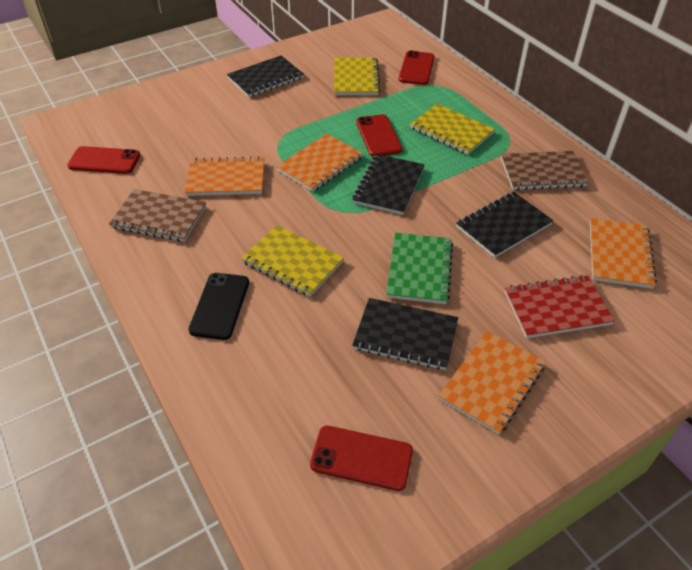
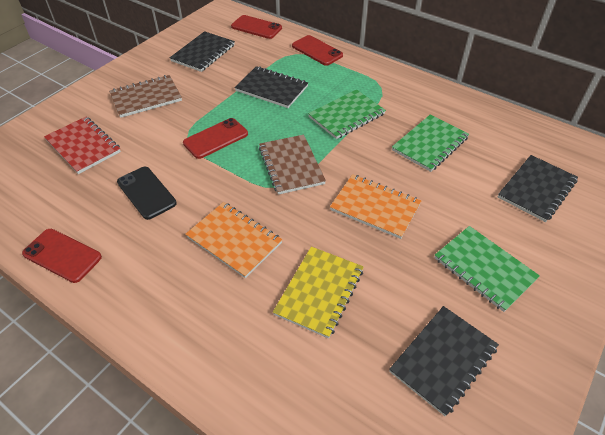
green notebook: 1 -> 3
orange notebook: 4 -> 2
yellow notebook: 3 -> 1

